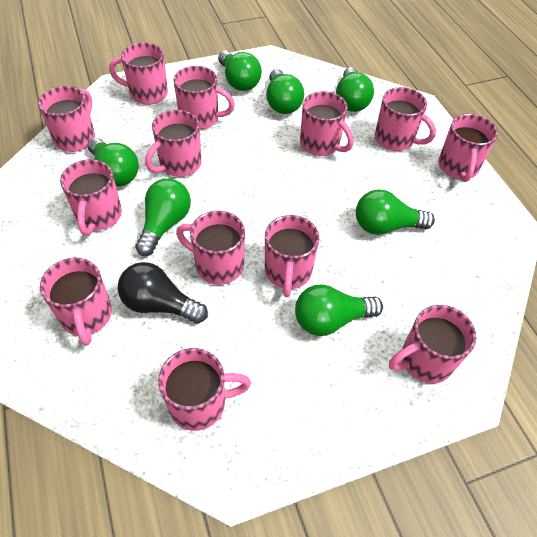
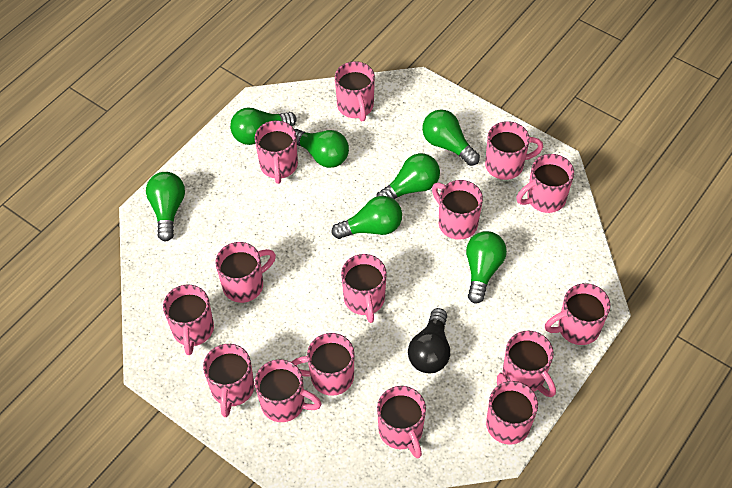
pink mug: 13 -> 15

